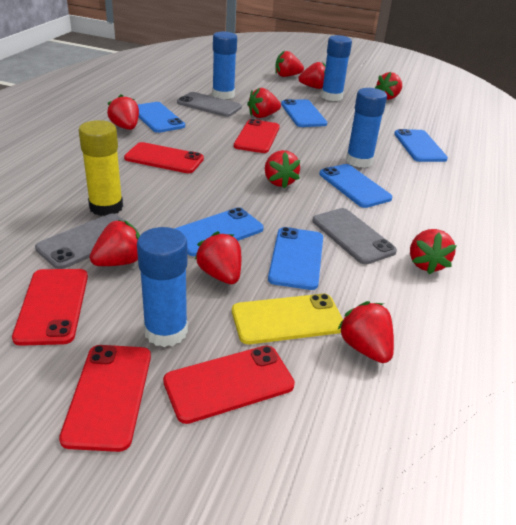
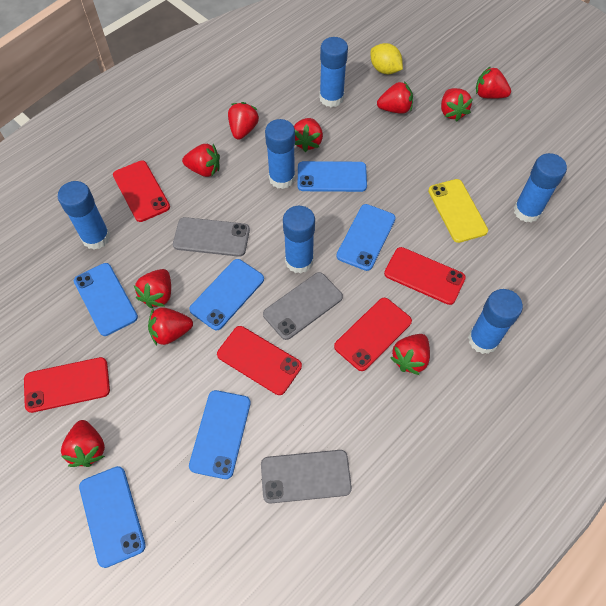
blue glue stick: 4 -> 6
yellow glue stick: 1 -> 0
yellow lemon: 0 -> 1

